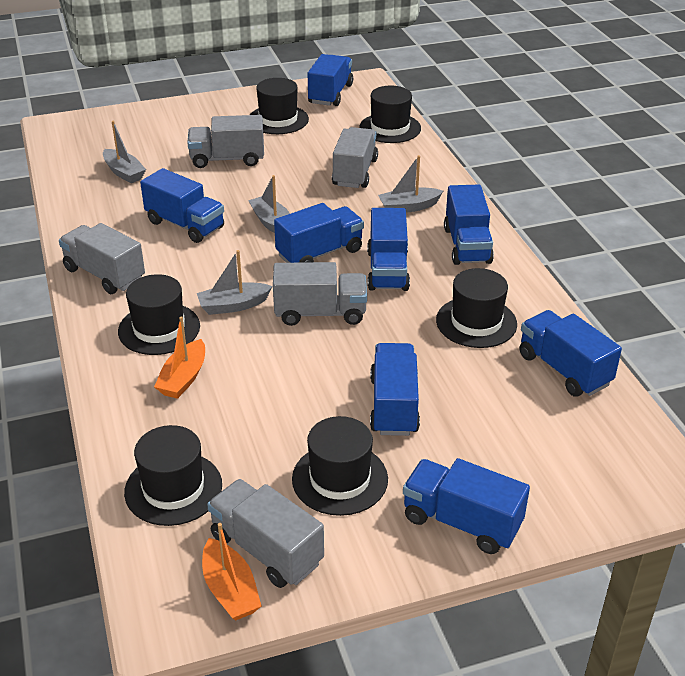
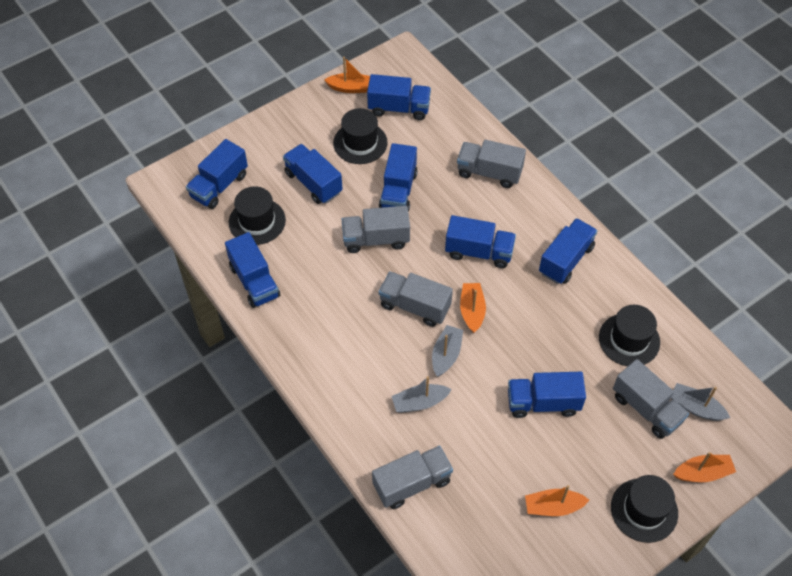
black hat: 6 -> 4
grey boat: 4 -> 3
orange boat: 2 -> 4

